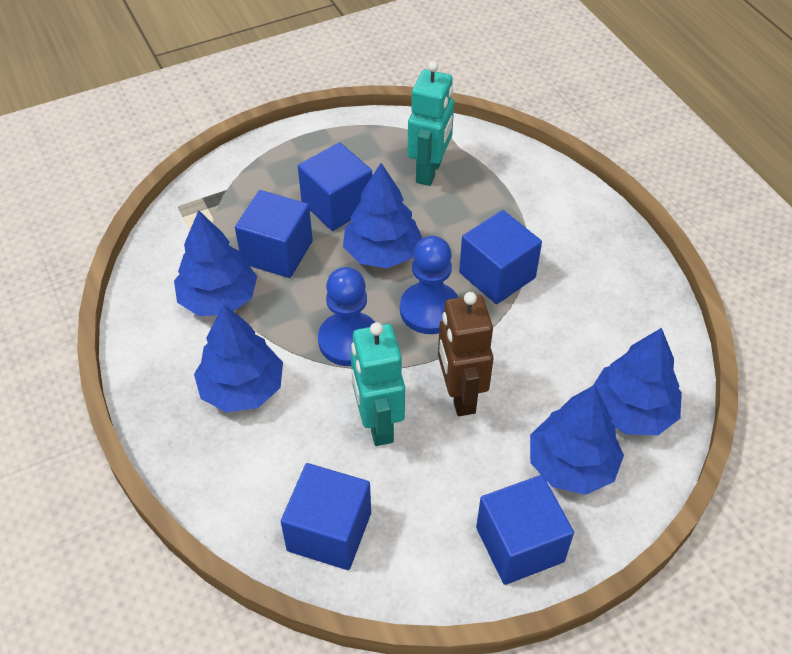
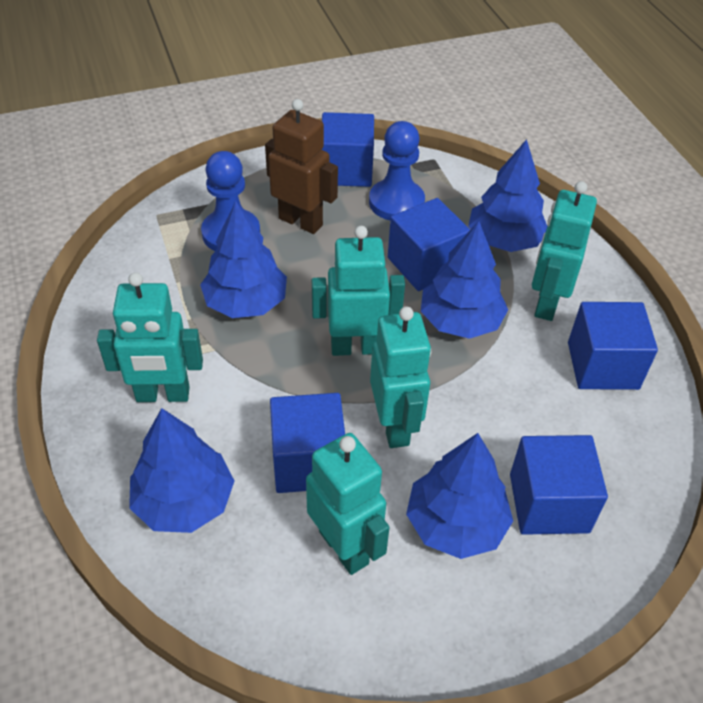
turquoise robot: 2 -> 5

